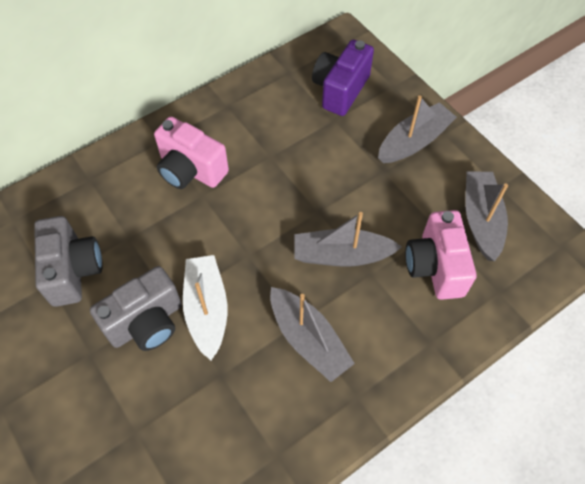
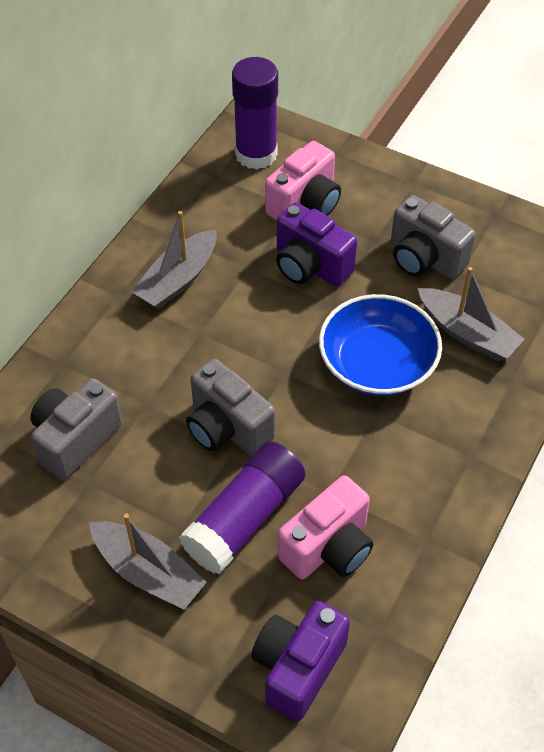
blue bowl: 0 -> 1
grey boat: 4 -> 3
grey camera: 2 -> 3
purple camera: 1 -> 2
purple glue stick: 0 -> 2
white boat: 1 -> 0

